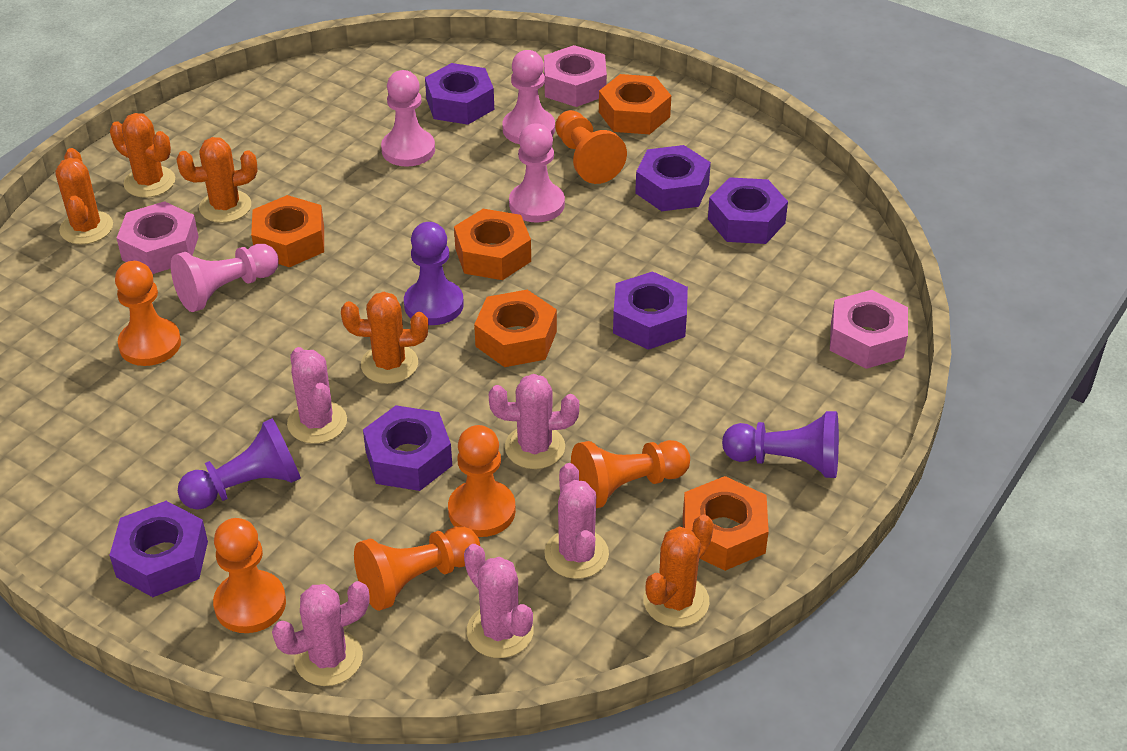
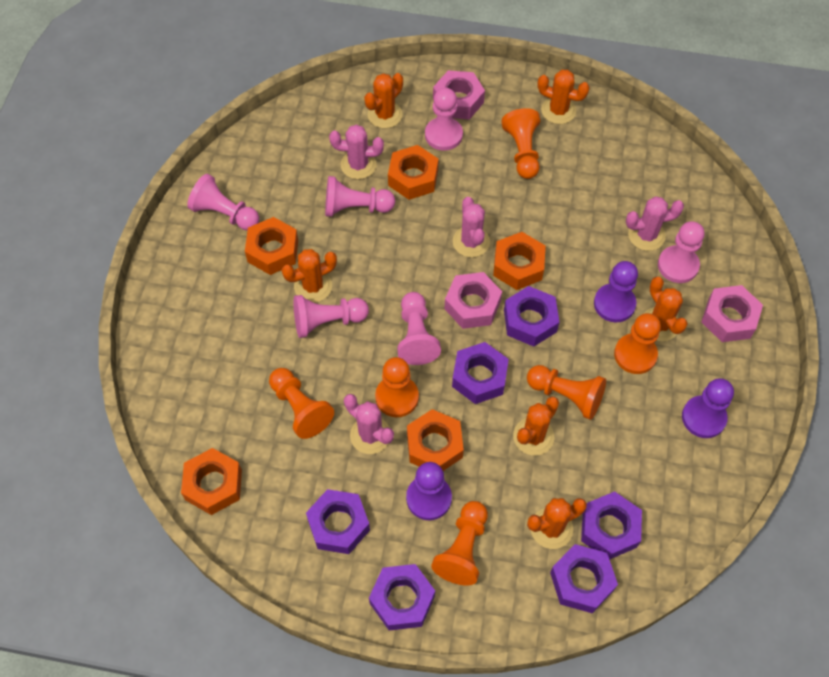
orange cactus: 5 -> 6
pink cactus: 5 -> 4
pink pawn: 4 -> 6

